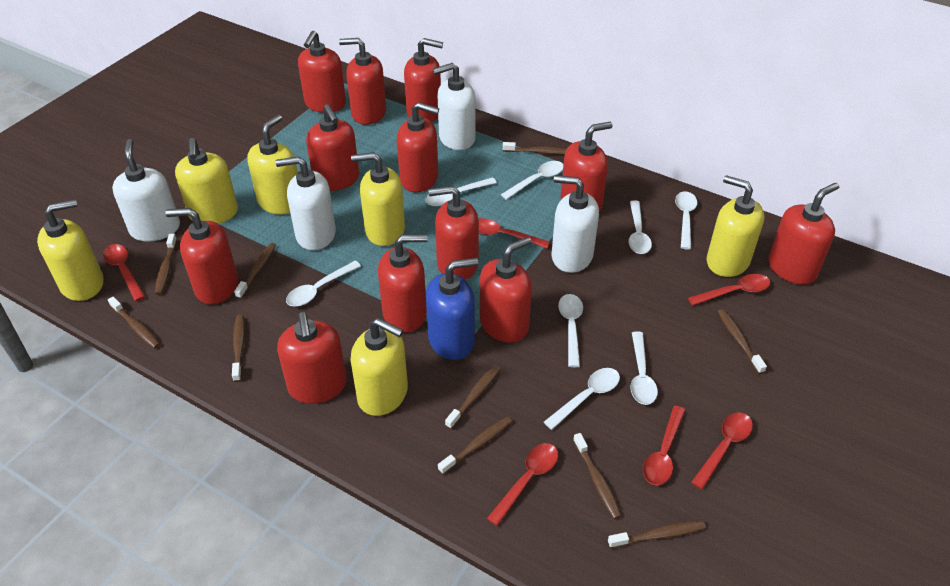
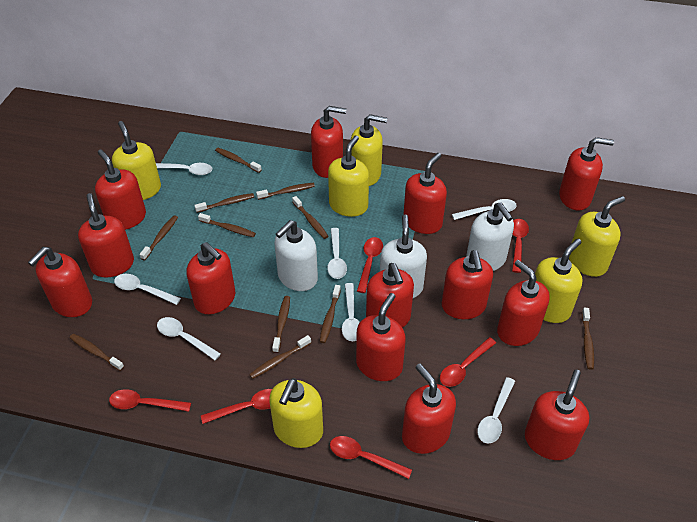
blue soap dispenser: 1 -> 0
brown toothbrush: 10 -> 11
red soap dispenser: 12 -> 13
white soap dispenser: 4 -> 3
white spoon: 8 -> 7

